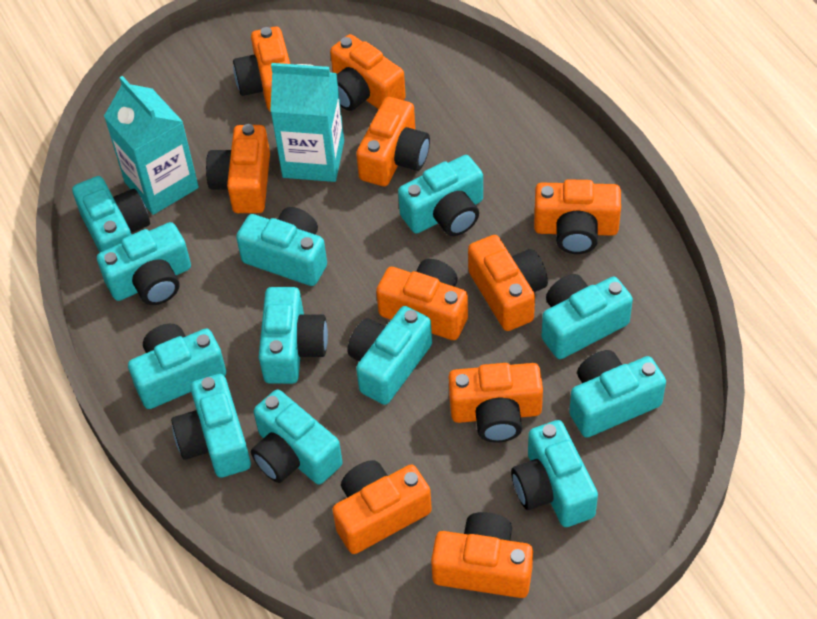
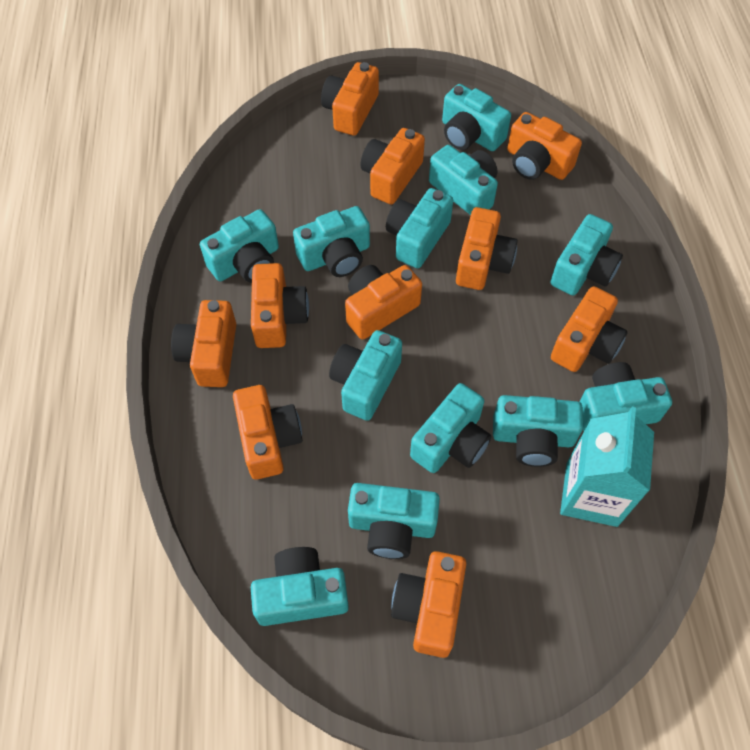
turquoise carton: 2 -> 1

